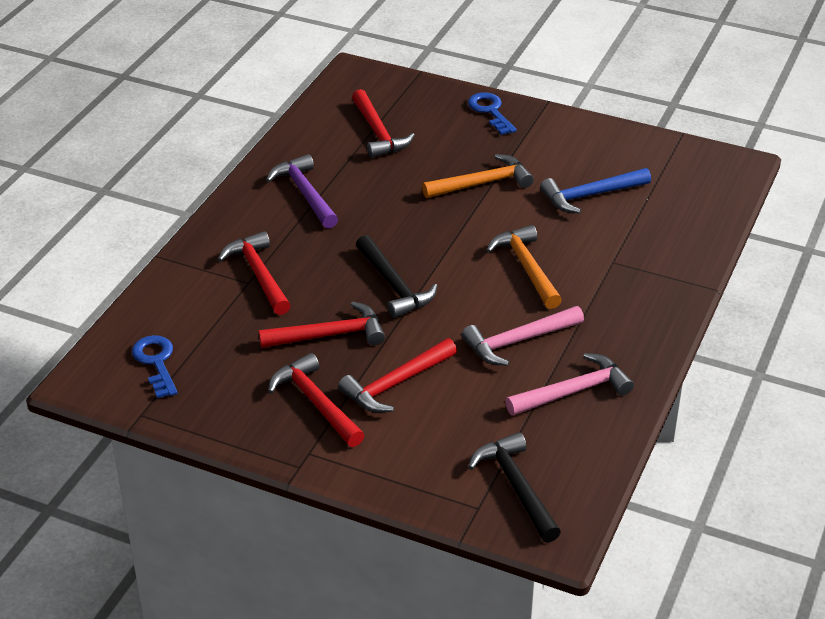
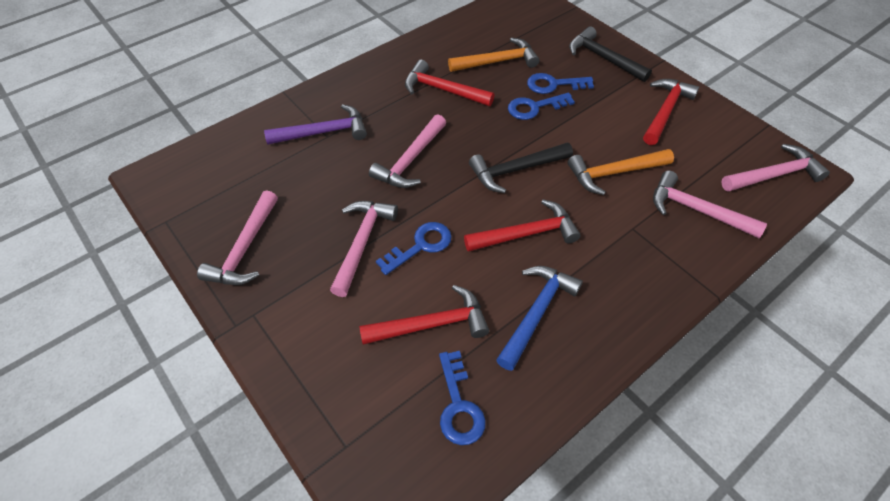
blue key: 2 -> 4
pink hammer: 2 -> 5
red hammer: 5 -> 4

